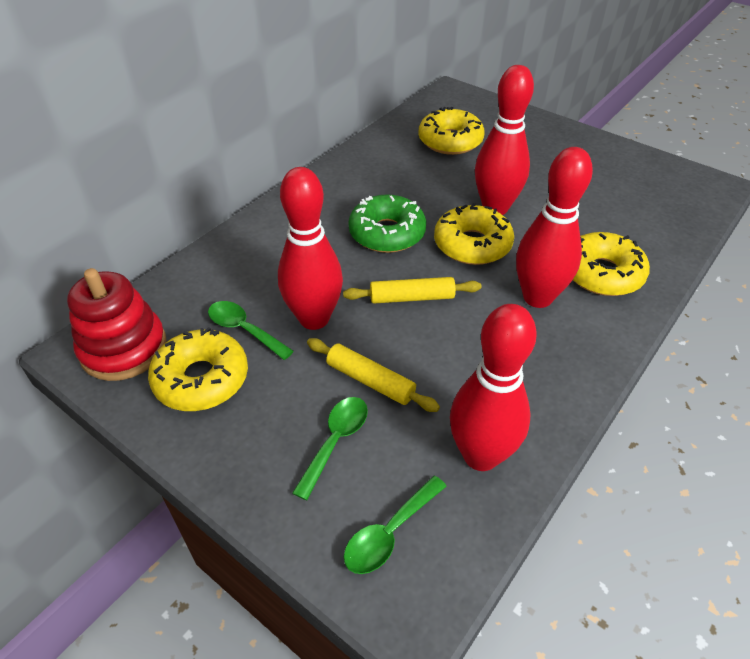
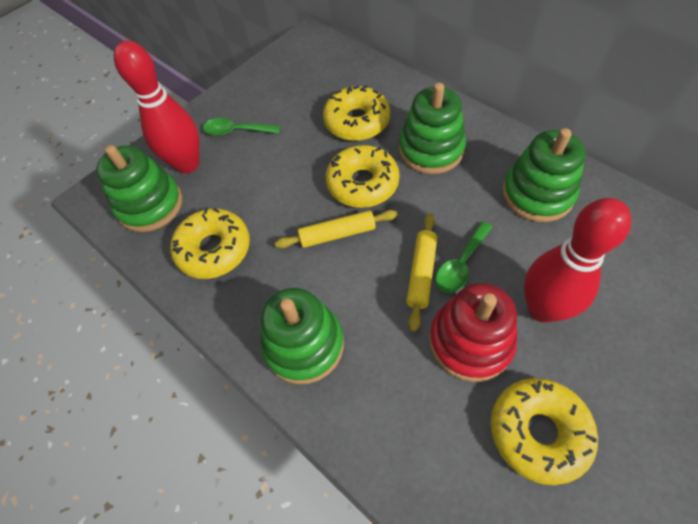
green donut: 1 -> 0
green spoon: 3 -> 2
green stacking toy: 0 -> 4
red bowling pin: 4 -> 2

